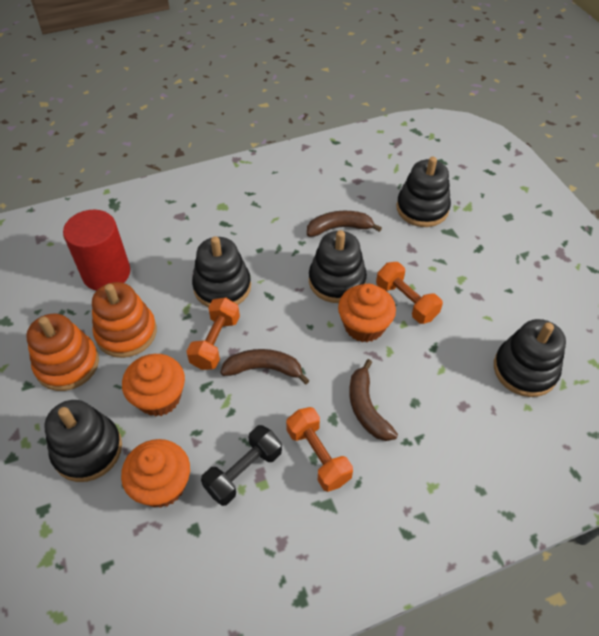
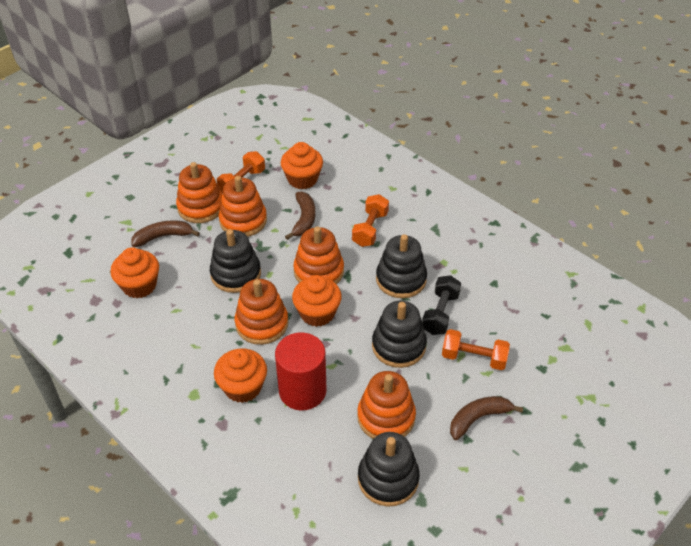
black stacking toy: 5 -> 4
orange cupcake: 3 -> 4
orange stacking toy: 2 -> 5

